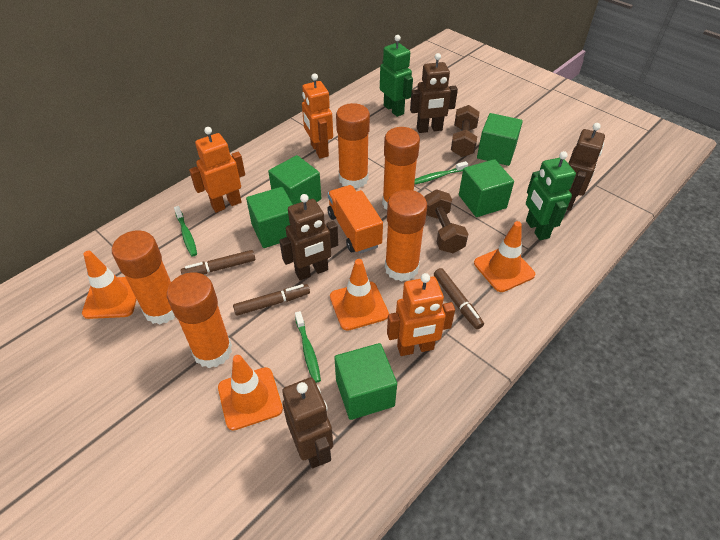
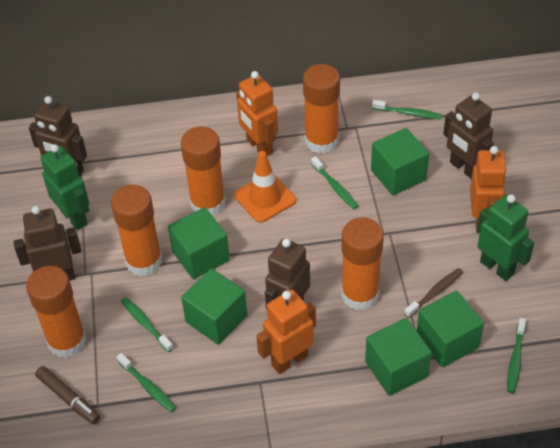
brown dumbbell: 2 -> 0
brown marker: 3 -> 1
brown toothbrush: 0 -> 1
green toothbrush: 3 -> 5
orange traffic cone: 4 -> 1
orange truck: 1 -> 0

